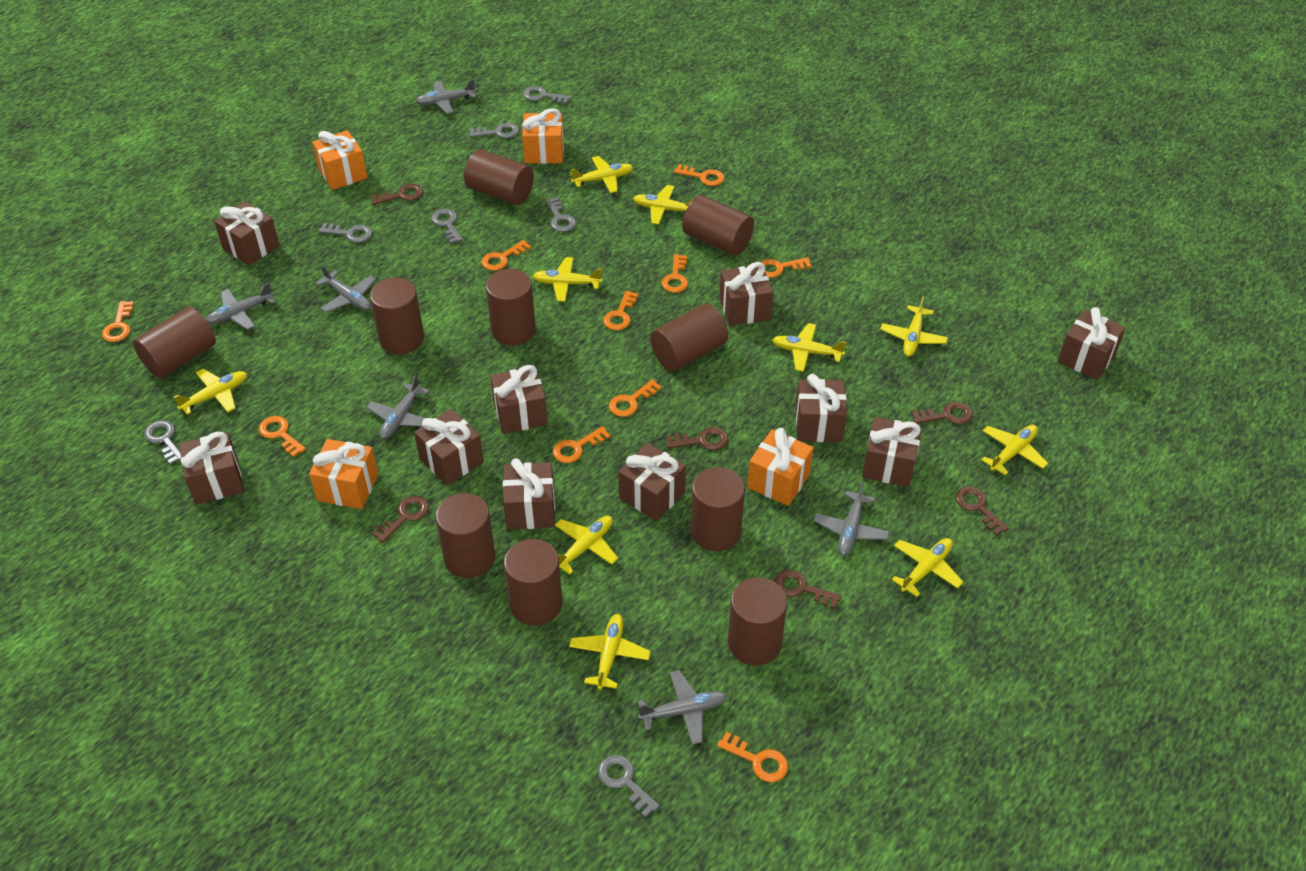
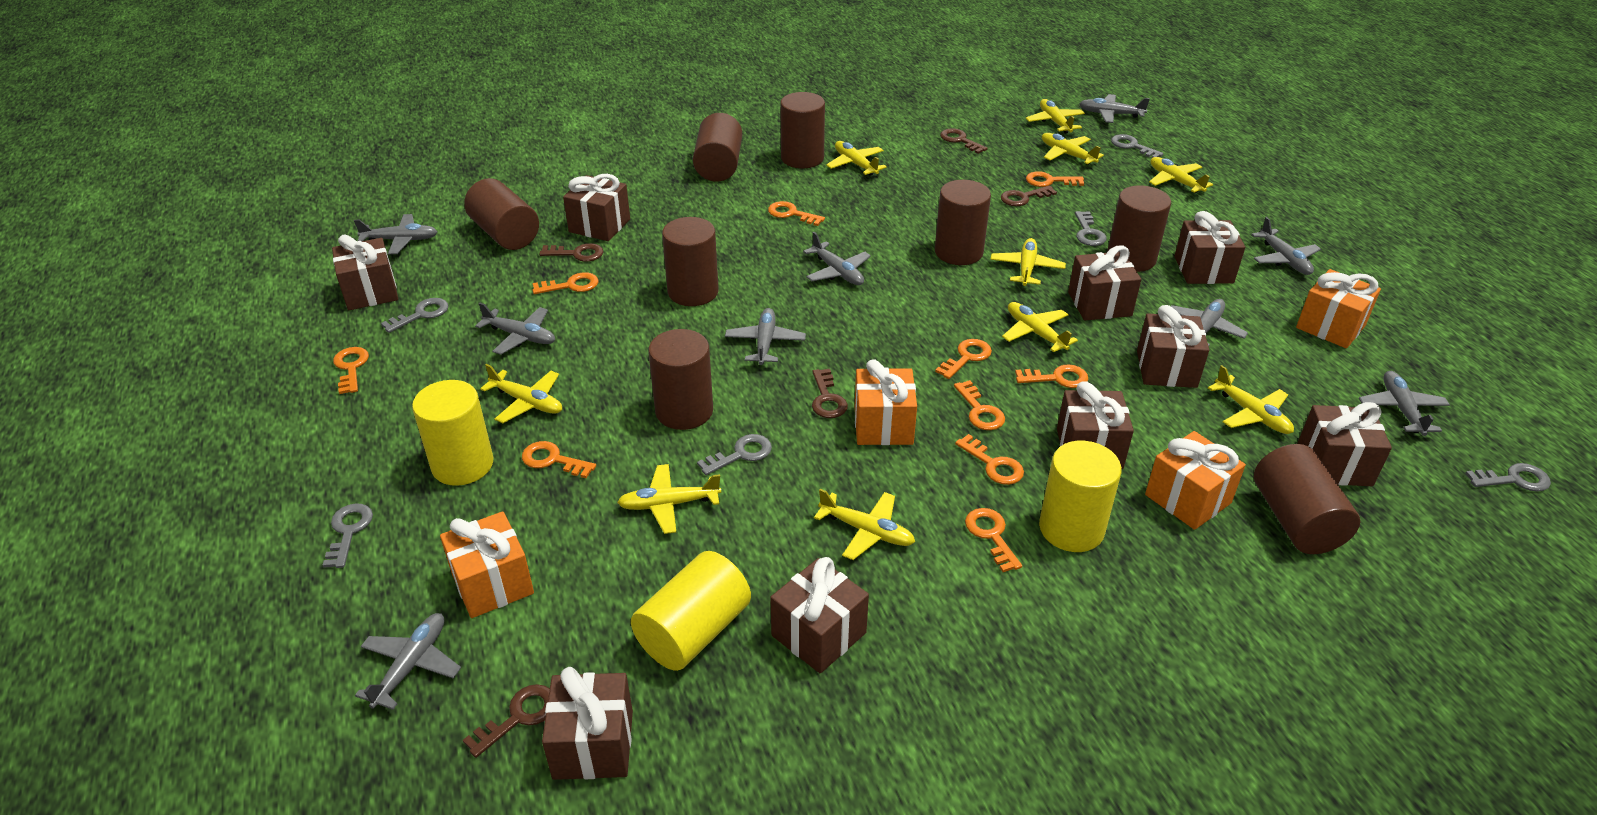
brown cylinder: 10 -> 8
brown gift: 10 -> 9
brown key: 6 -> 5
grey key: 7 -> 6
grey plane: 6 -> 9
yellow cylinder: 0 -> 3

